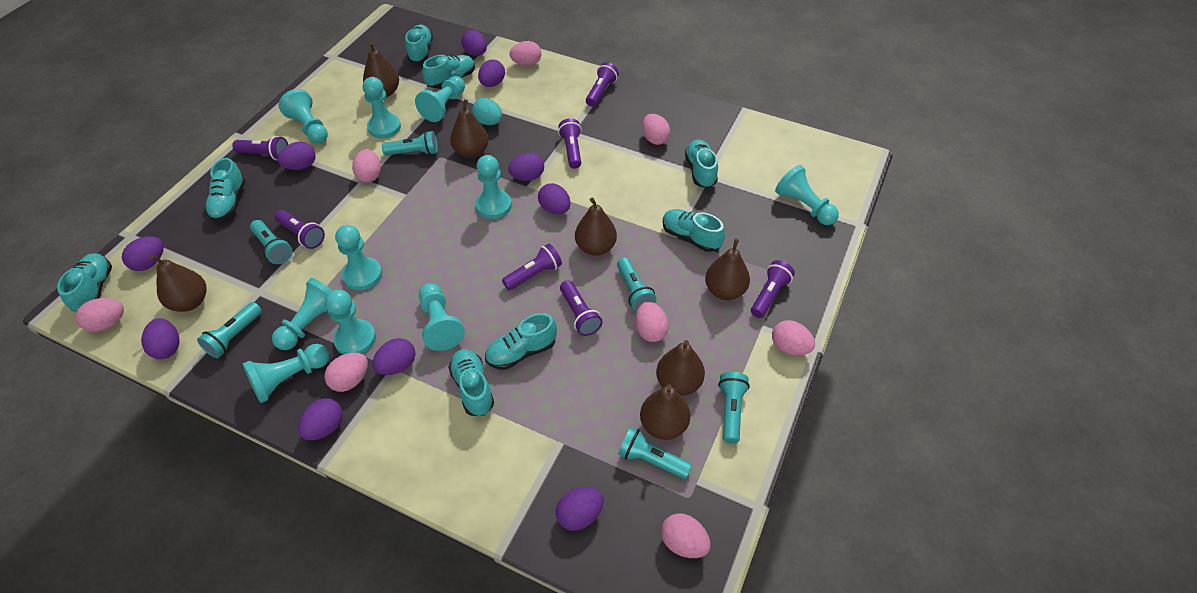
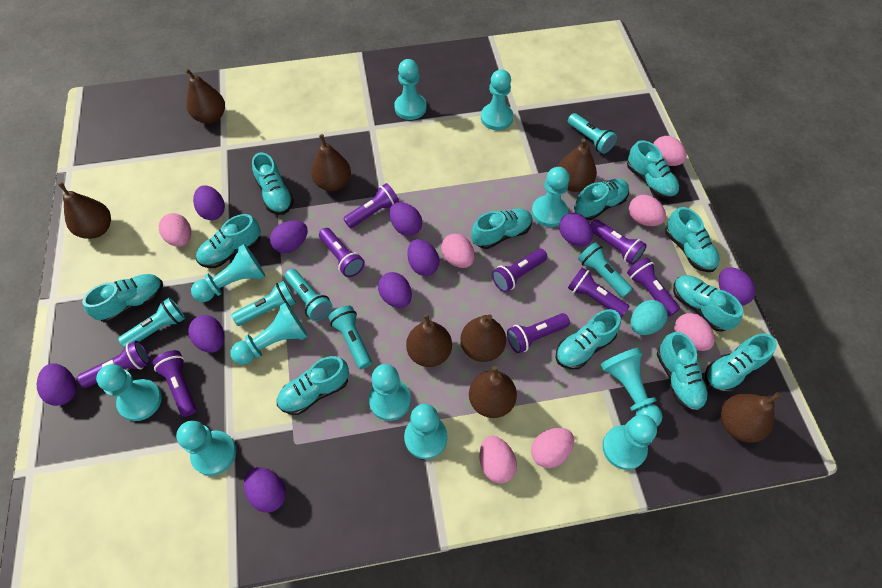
brown pear: 7 -> 8
pink egg: 8 -> 7
purple flashlight: 7 -> 9
turquoise pawn: 10 -> 11
turquoise shoe: 8 -> 12

